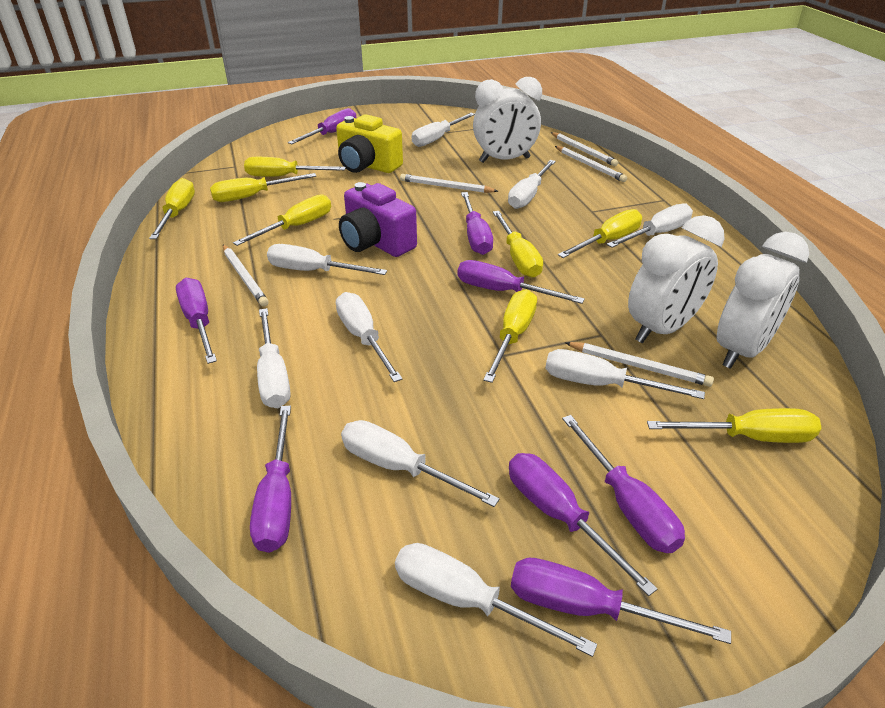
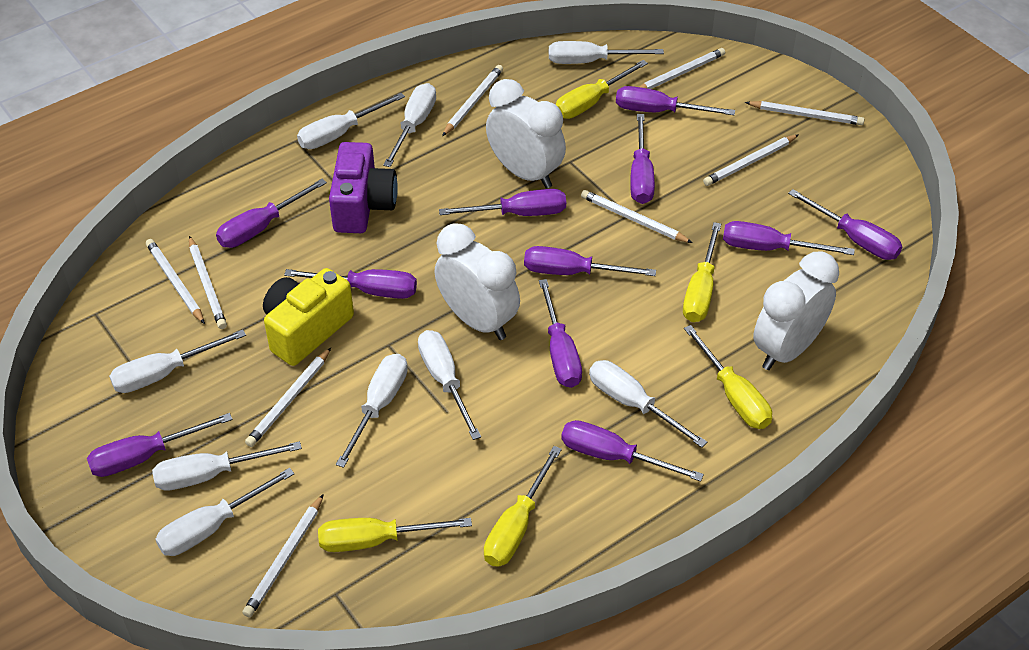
purple screwdriver: 8 -> 11
white pencil: 5 -> 9
yellow screwdriver: 8 -> 5

